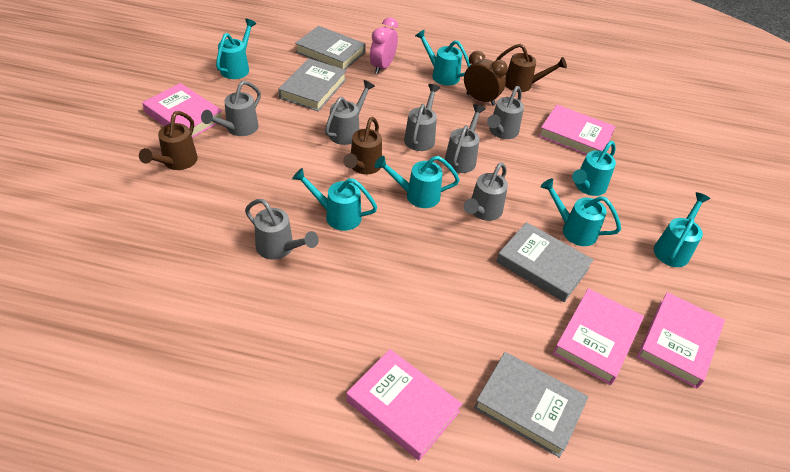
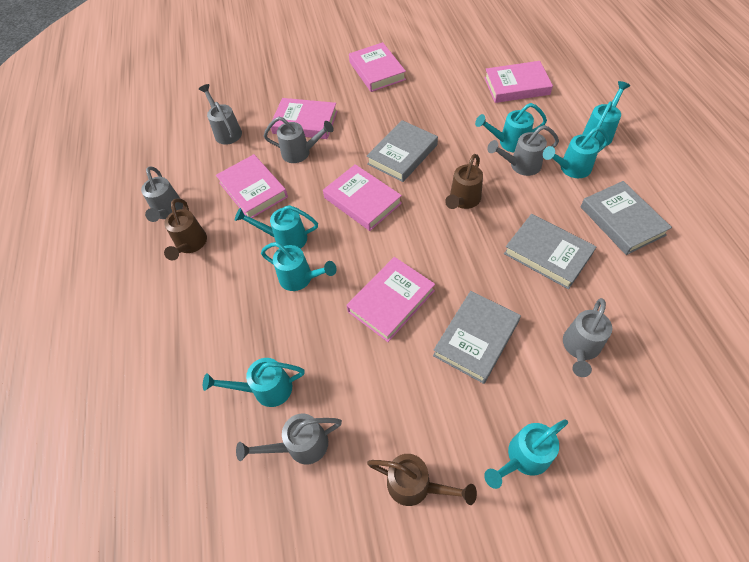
brown clock: 1 -> 0
grey watering can: 7 -> 6
pink book: 5 -> 6
pink clock: 1 -> 0

